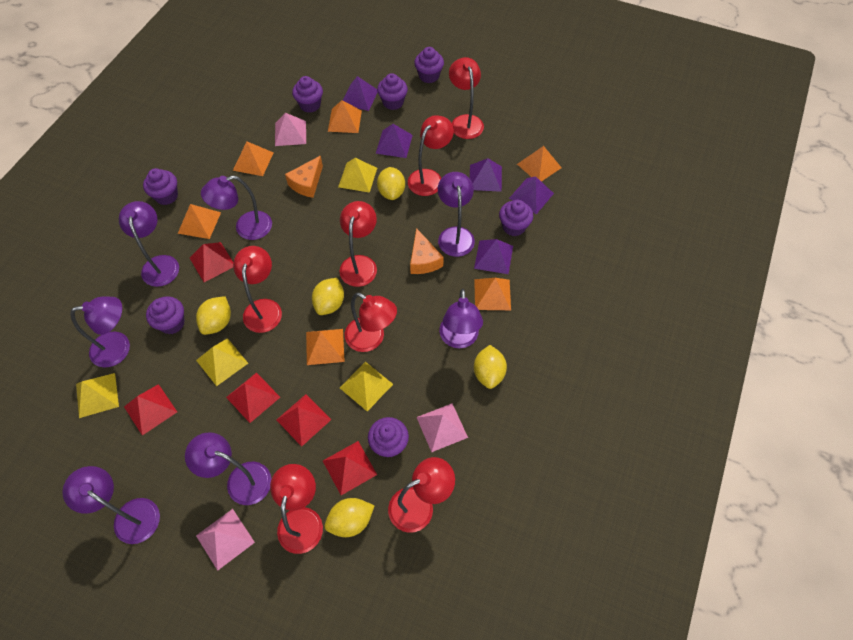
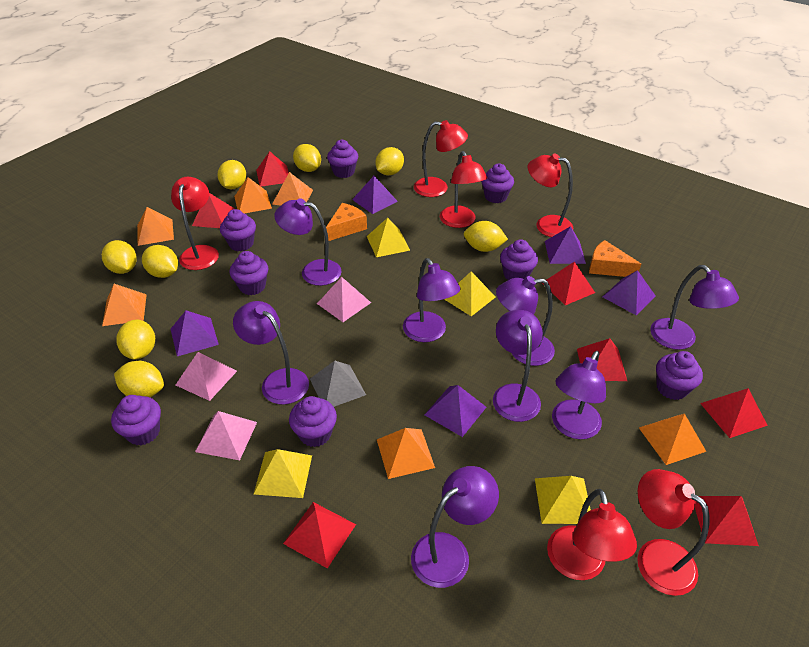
grey pyramid: 0 -> 1
purple cupcake: 7 -> 8
purple lamp: 7 -> 8
red lamp: 7 -> 6
red pyramid: 5 -> 7
yellow lemon: 5 -> 8

